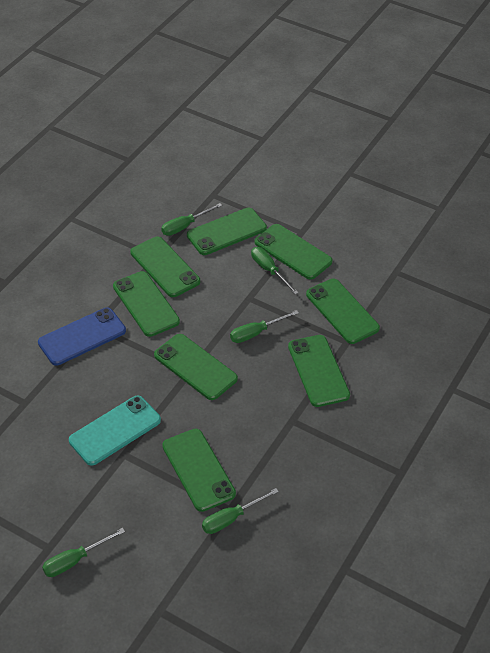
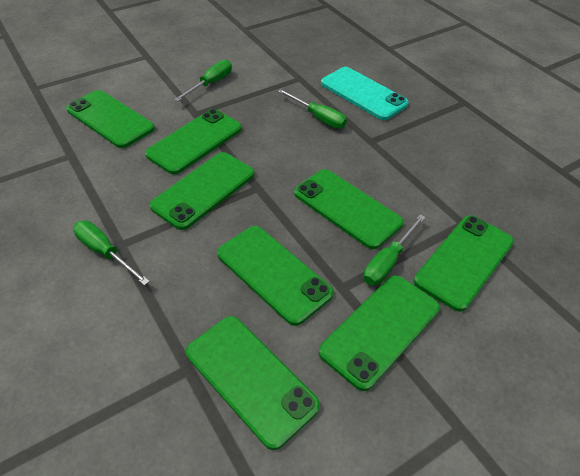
blue phone: 1 -> 0
green screwdriver: 5 -> 4

